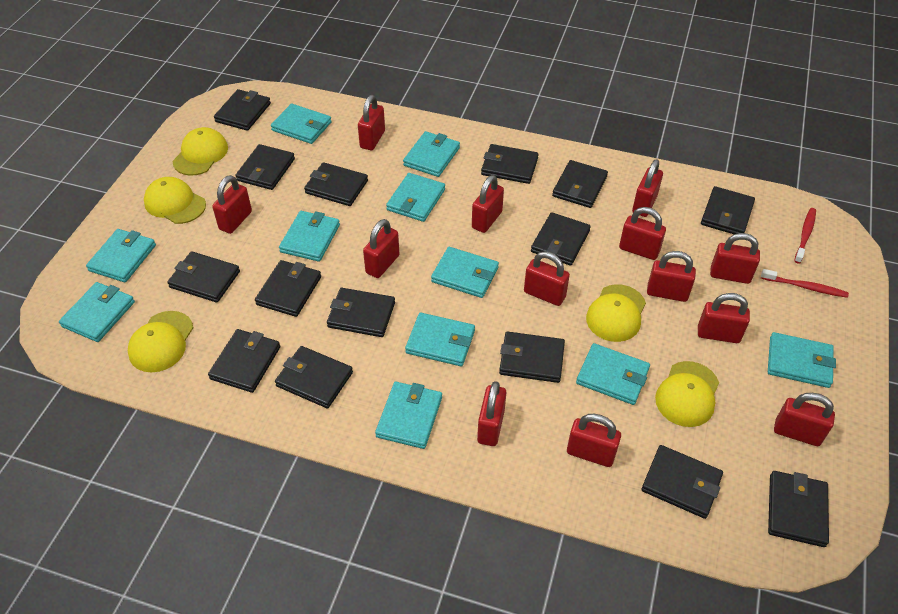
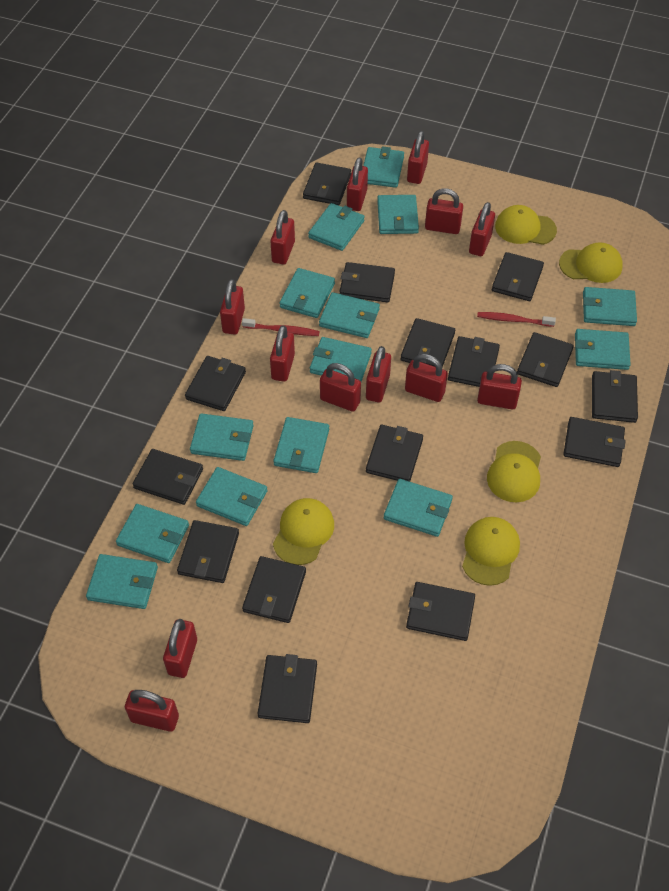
turquoise wallet: 11 -> 14

